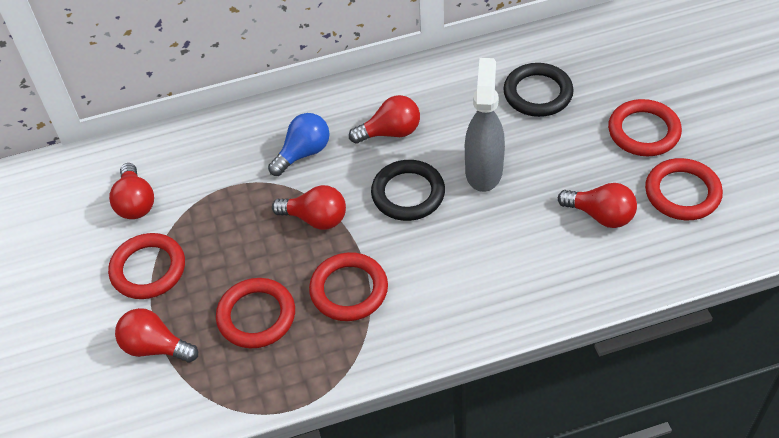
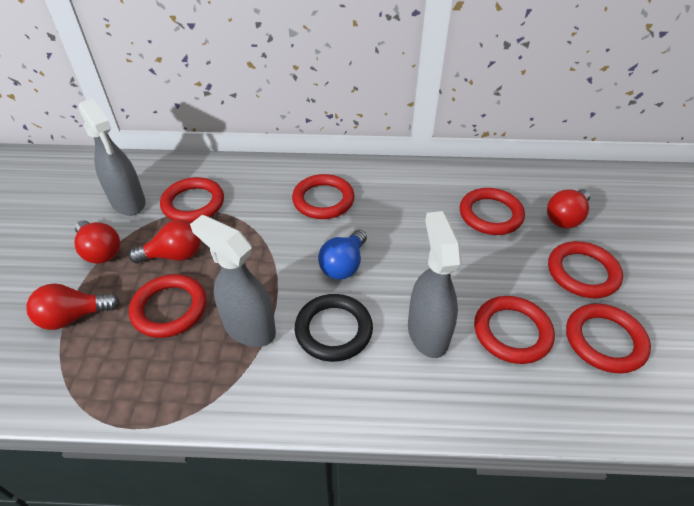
black ring: 2 -> 1
grey spray bottle: 1 -> 3
red light bulb: 5 -> 4
red ring: 5 -> 7

